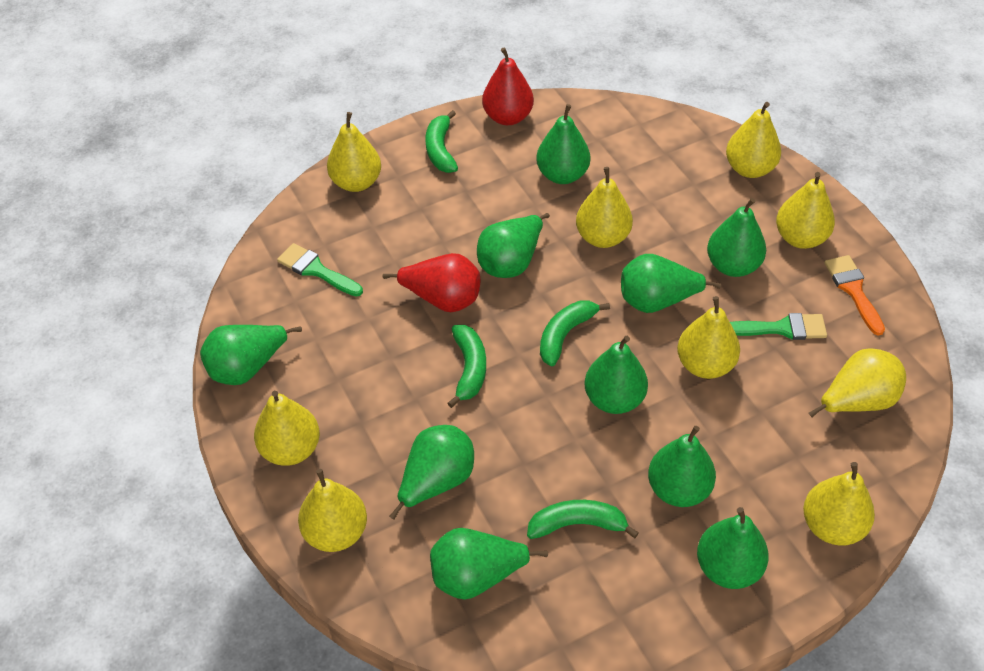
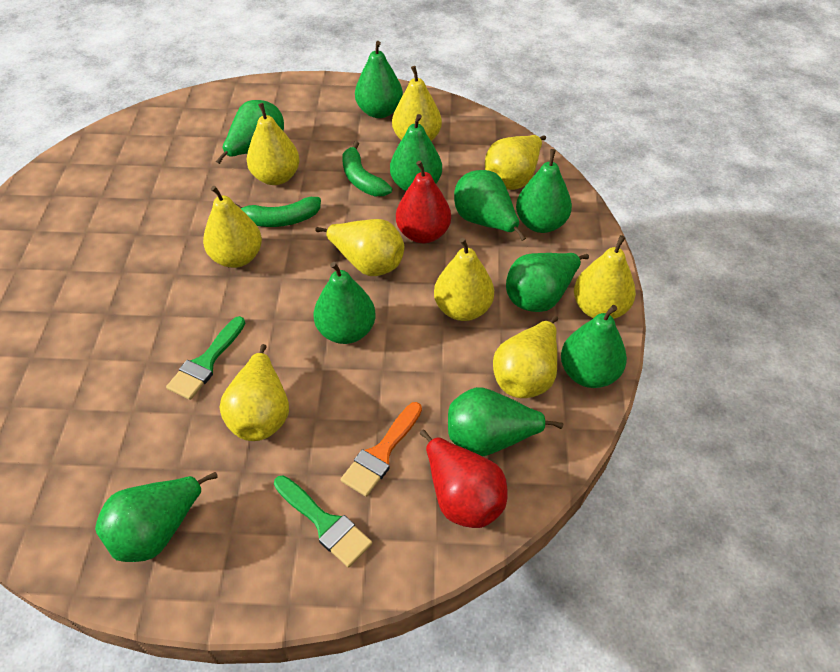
green banana: 4 -> 2

